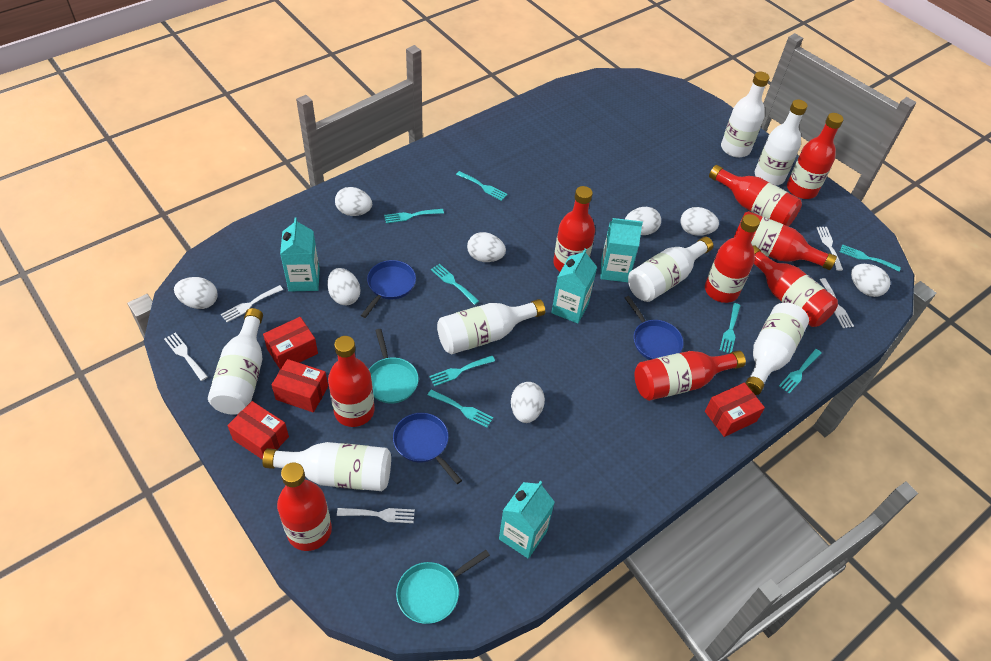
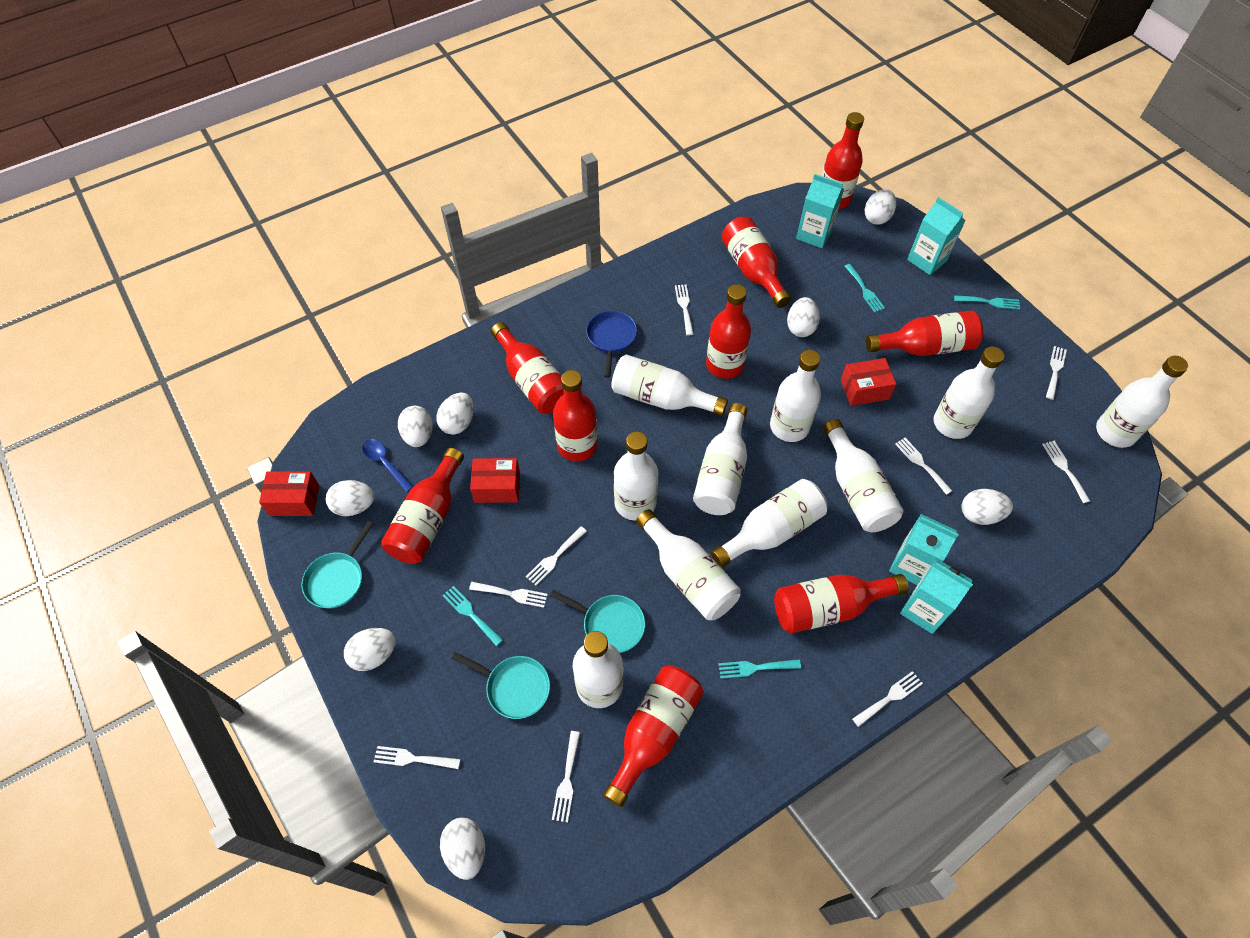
blue pan: 3 -> 1
blue spoon: 0 -> 1
red box: 4 -> 3
turquoise fork: 8 -> 4
turquoise pan: 2 -> 3
white bottle: 7 -> 10
white fork: 5 -> 9

